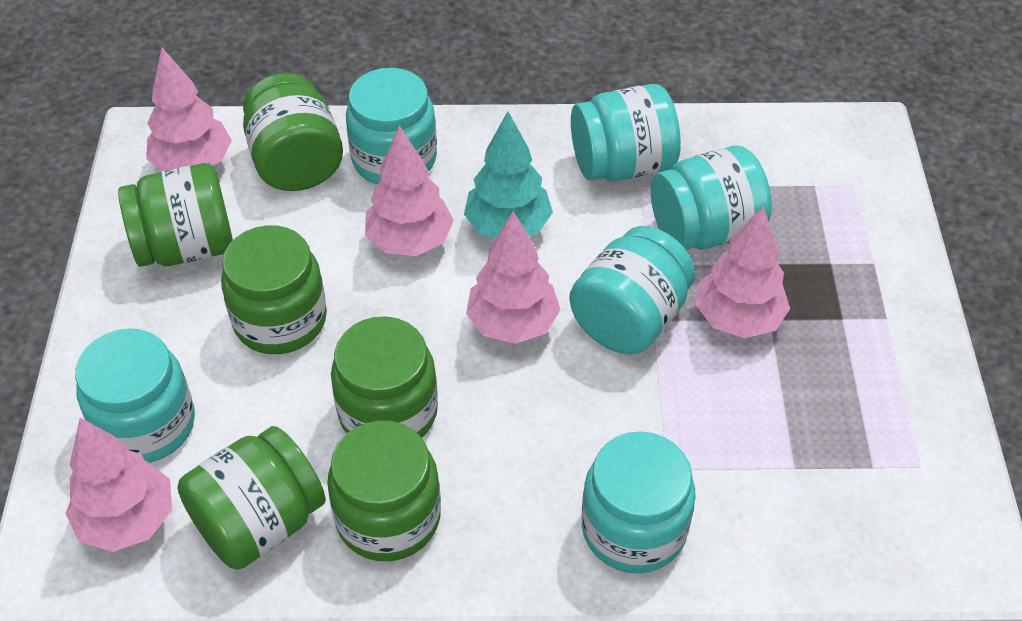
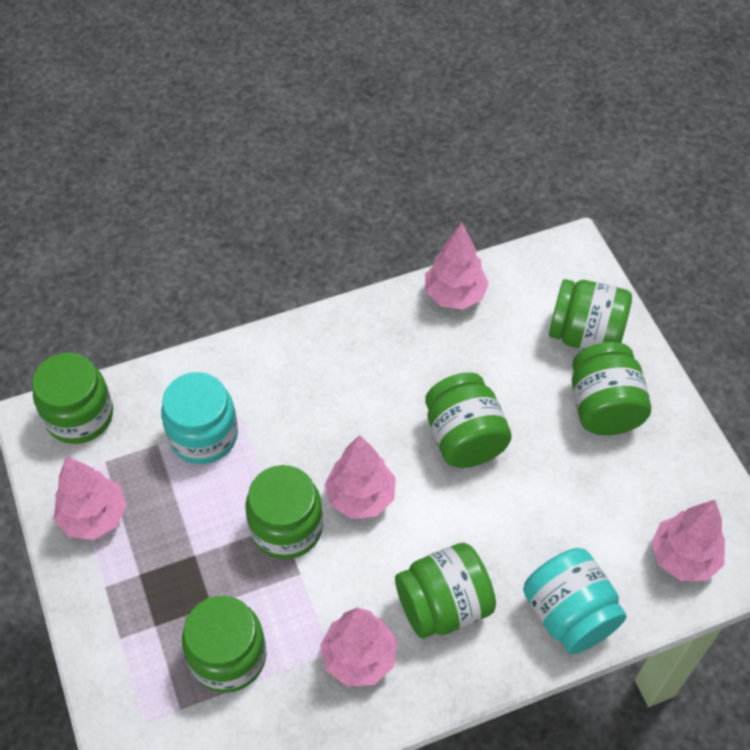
green jar: 6 -> 7
turquoise jar: 6 -> 2
turquoise tree: 1 -> 0

